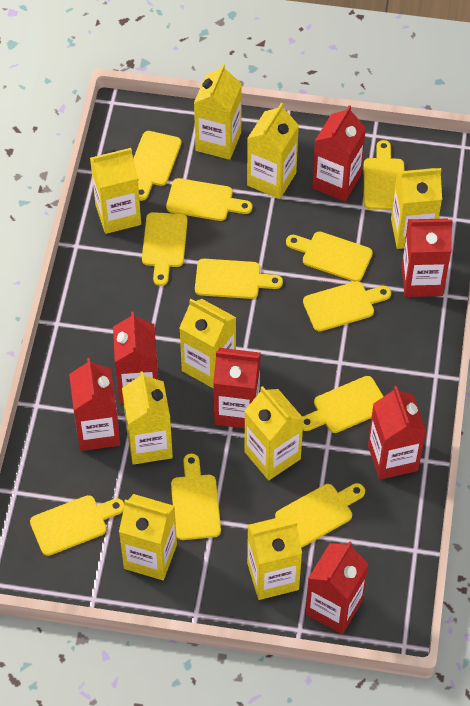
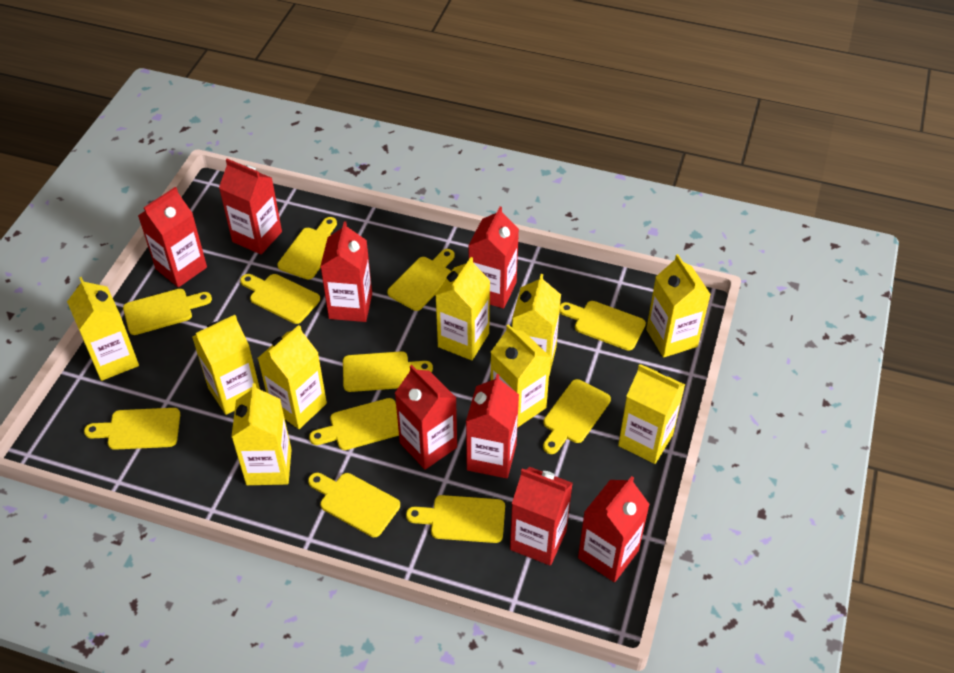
red carton: 7 -> 8

